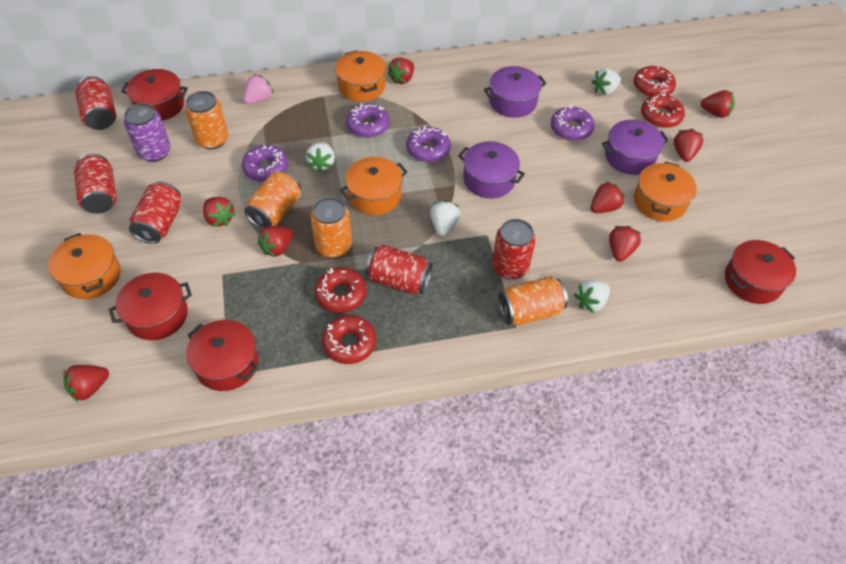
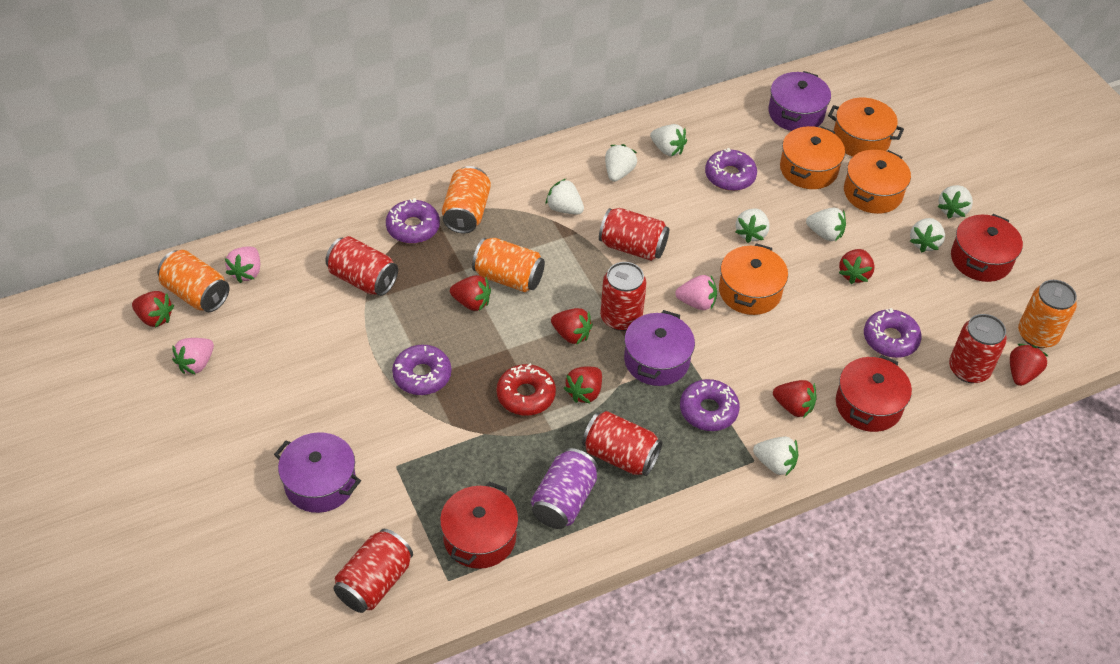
pink strawberry: 1 -> 3
purple donut: 4 -> 5
red can: 5 -> 6
red donut: 4 -> 1
red pot: 4 -> 3
red strawberry: 8 -> 7
white strawberry: 4 -> 8

